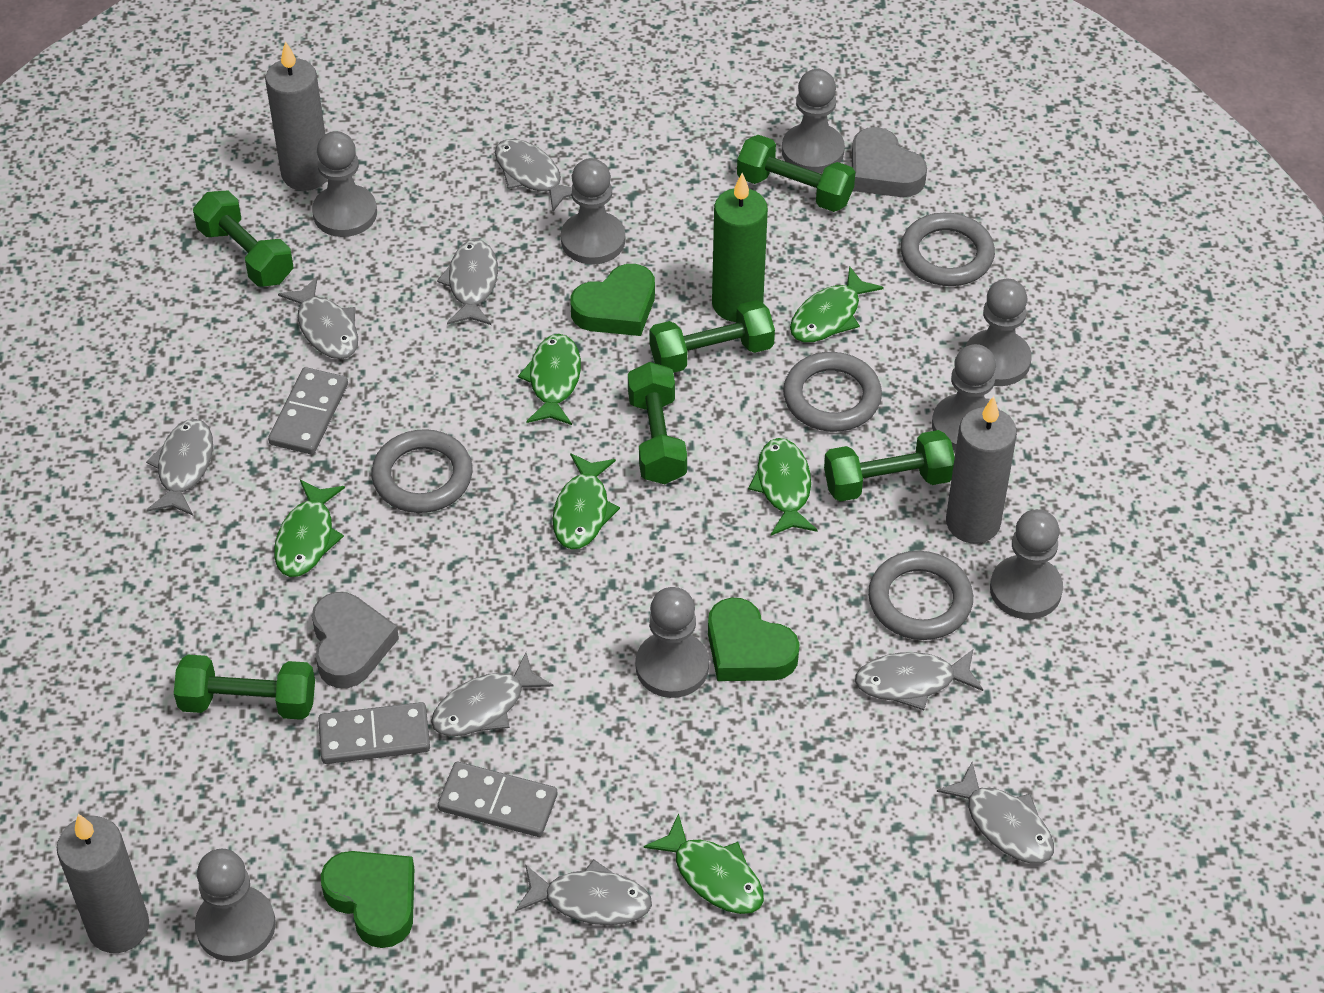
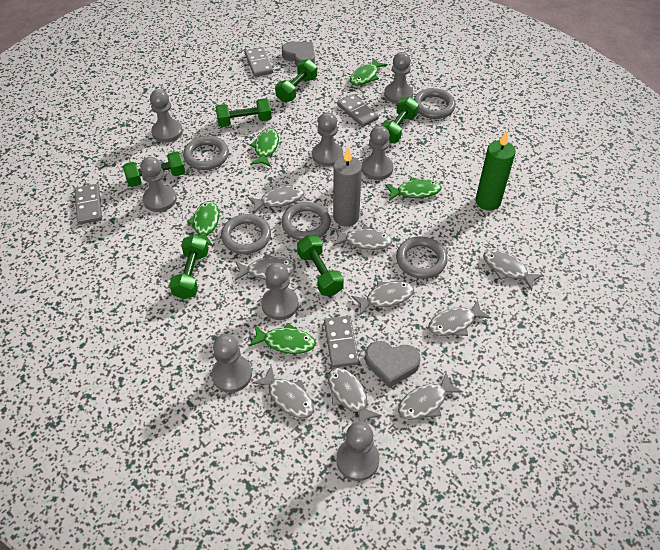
green fish: 6 -> 5
green heart: 3 -> 0
grey candle: 3 -> 1
grey domino: 3 -> 4
grey fish: 8 -> 9
grey ring: 4 -> 5

